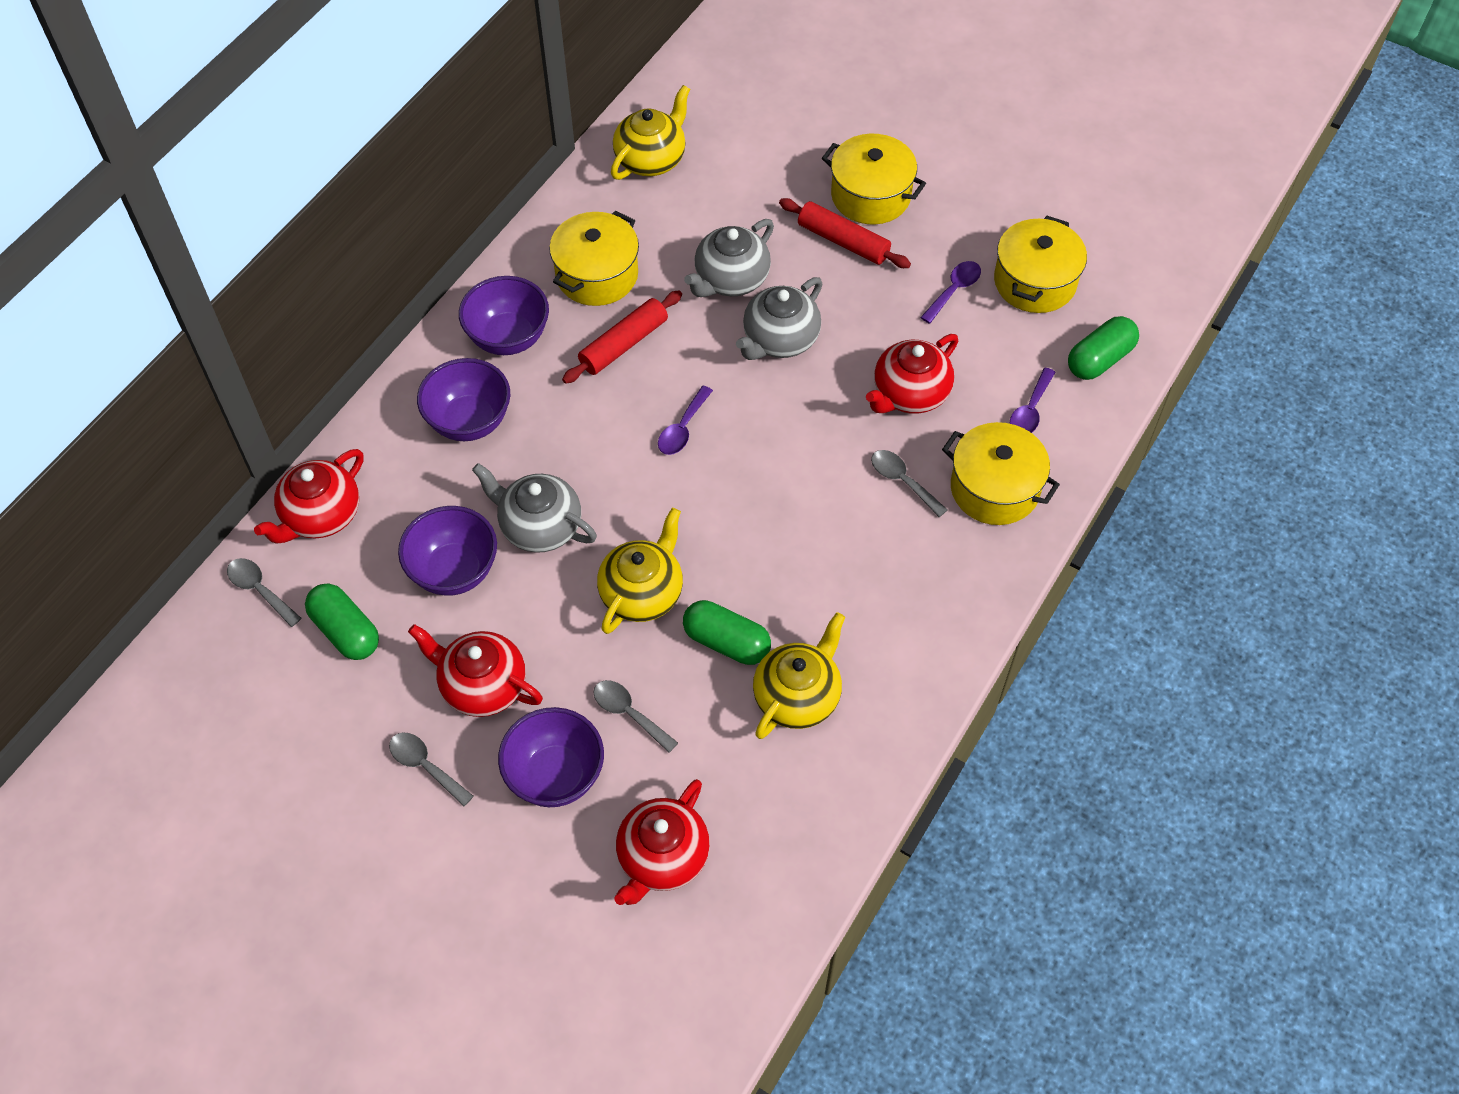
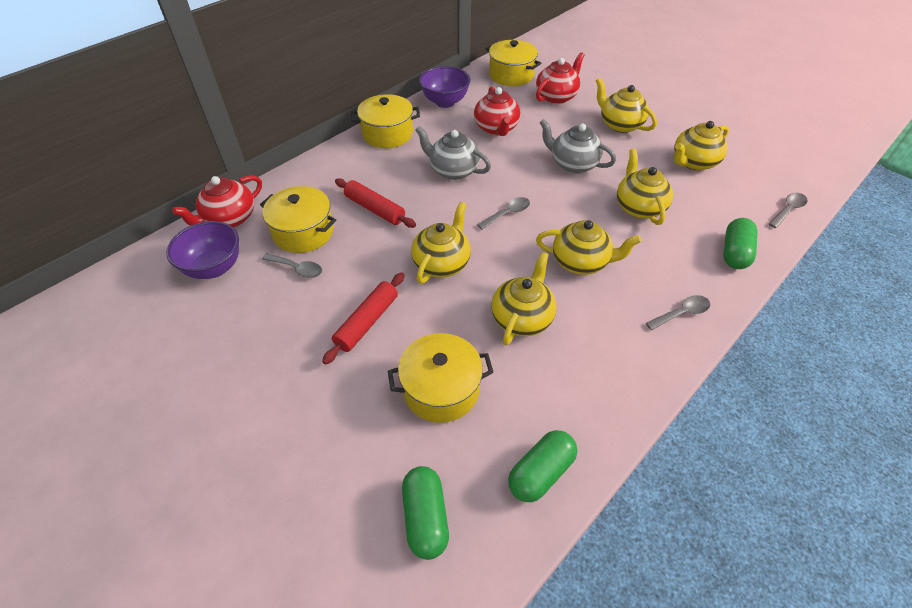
grey teapot: 3 -> 2
purple bowl: 4 -> 2
purple spoon: 3 -> 0
red teapot: 4 -> 3
yellow teapot: 3 -> 6

